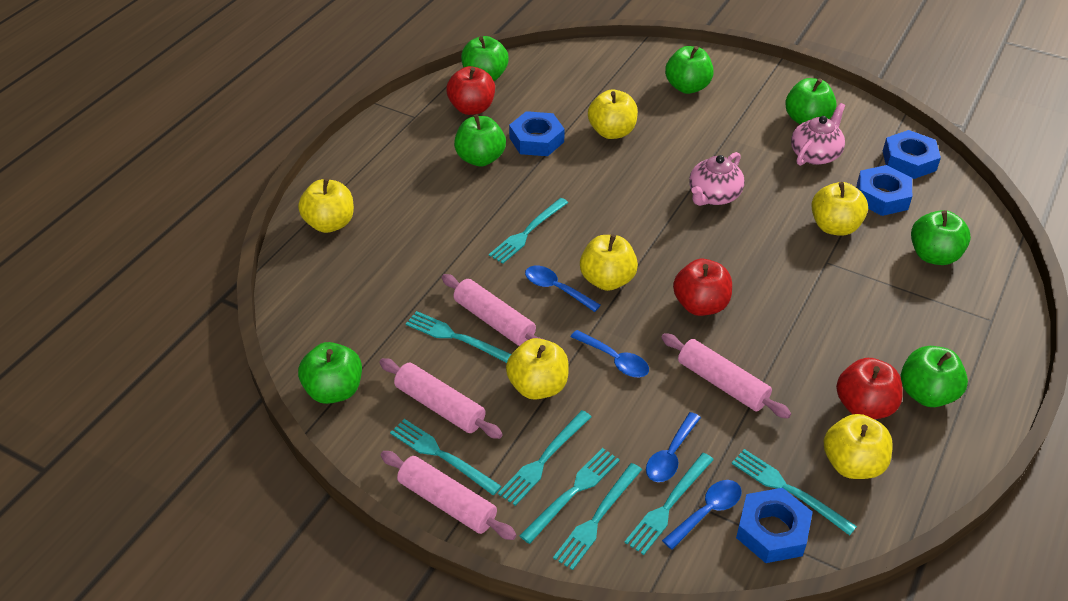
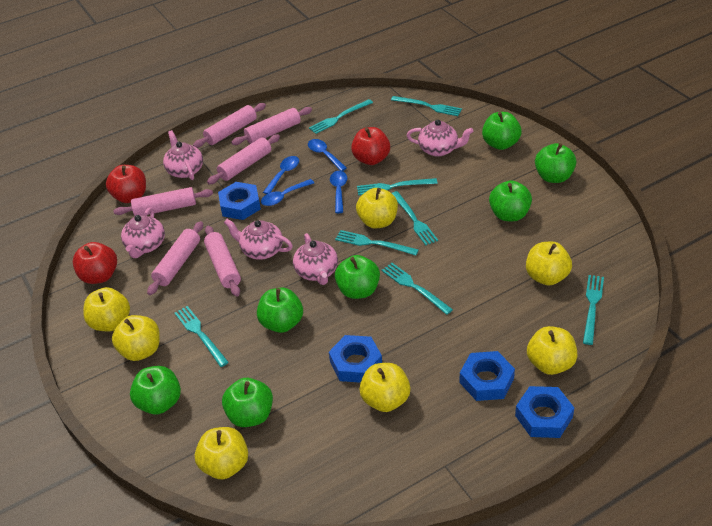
pink rolling pin: 4 -> 6
pink teapot: 2 -> 5
yellow apple: 6 -> 7

